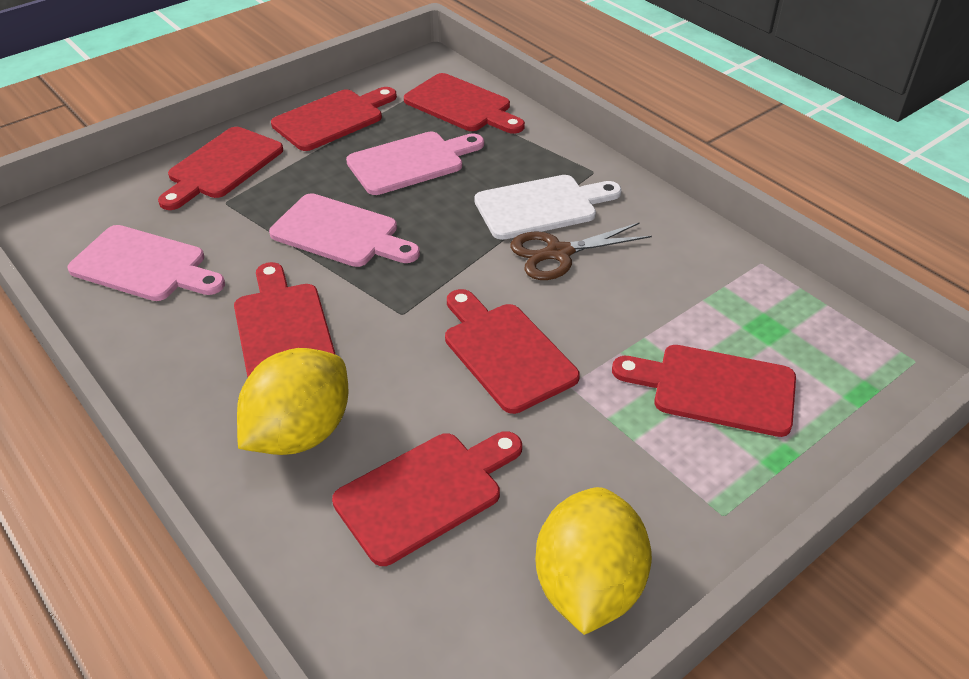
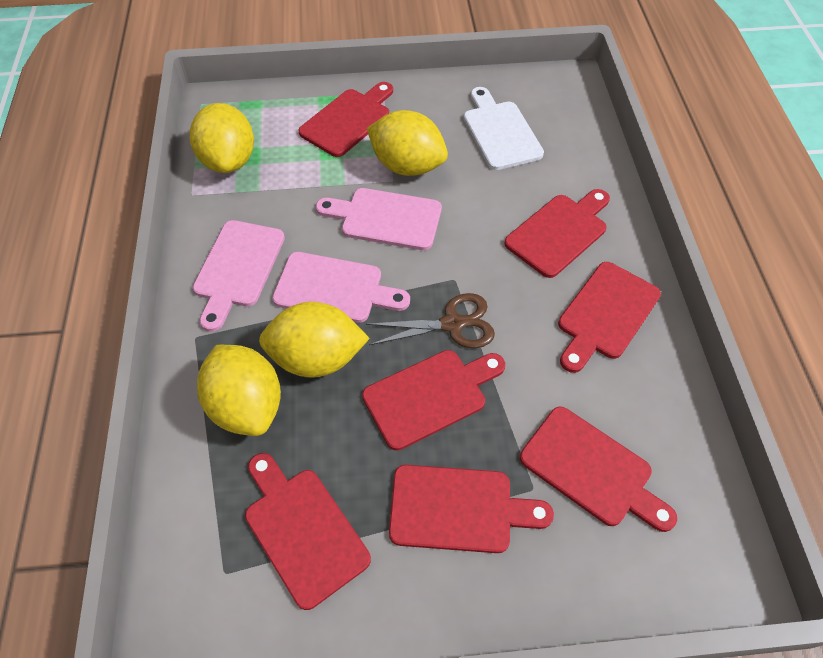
yellow lemon: 2 -> 4

